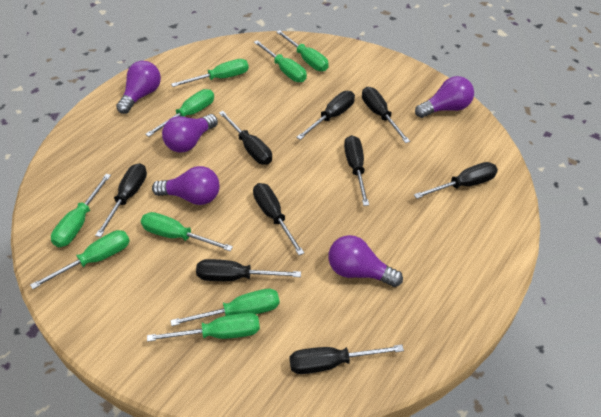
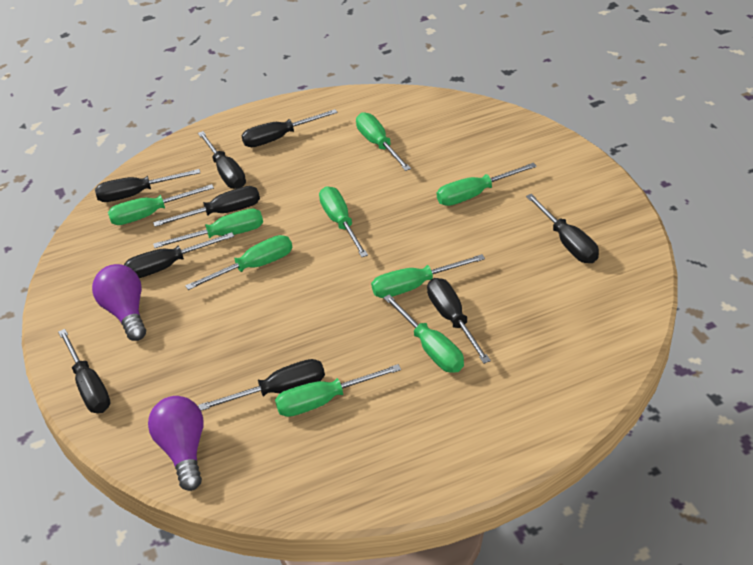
purple light bulb: 5 -> 2

